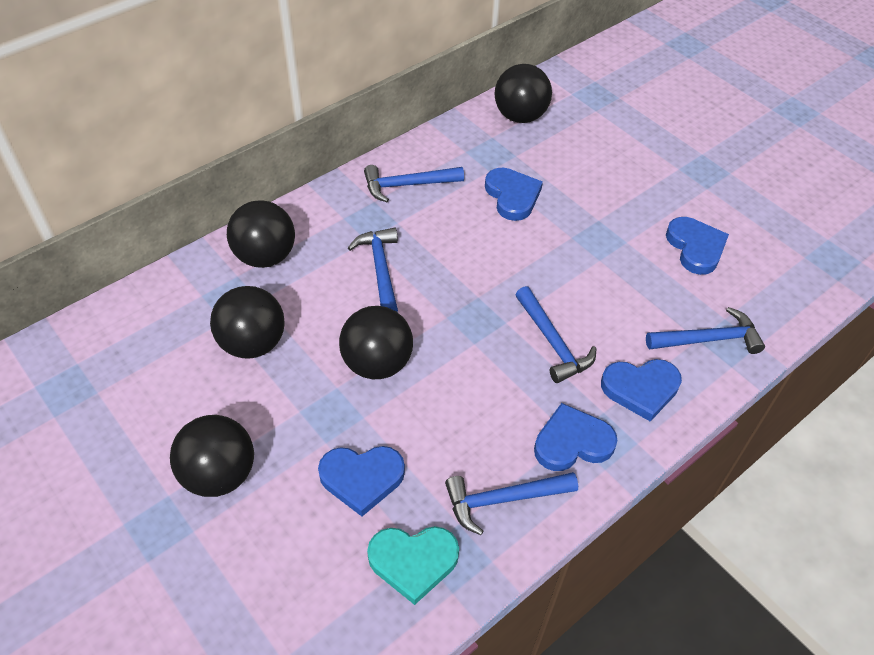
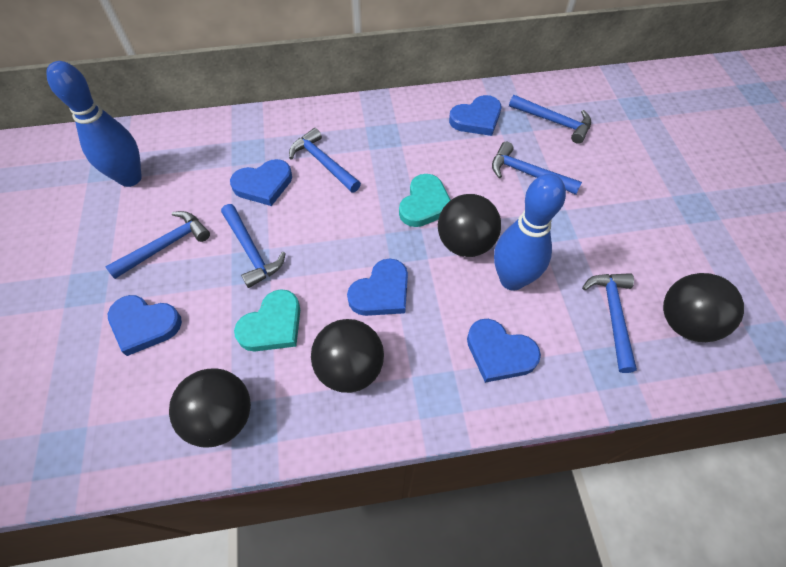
black ball: 5 -> 4
blue bowling pin: 0 -> 2
blue hammer: 5 -> 6
turquoise heart: 1 -> 2

